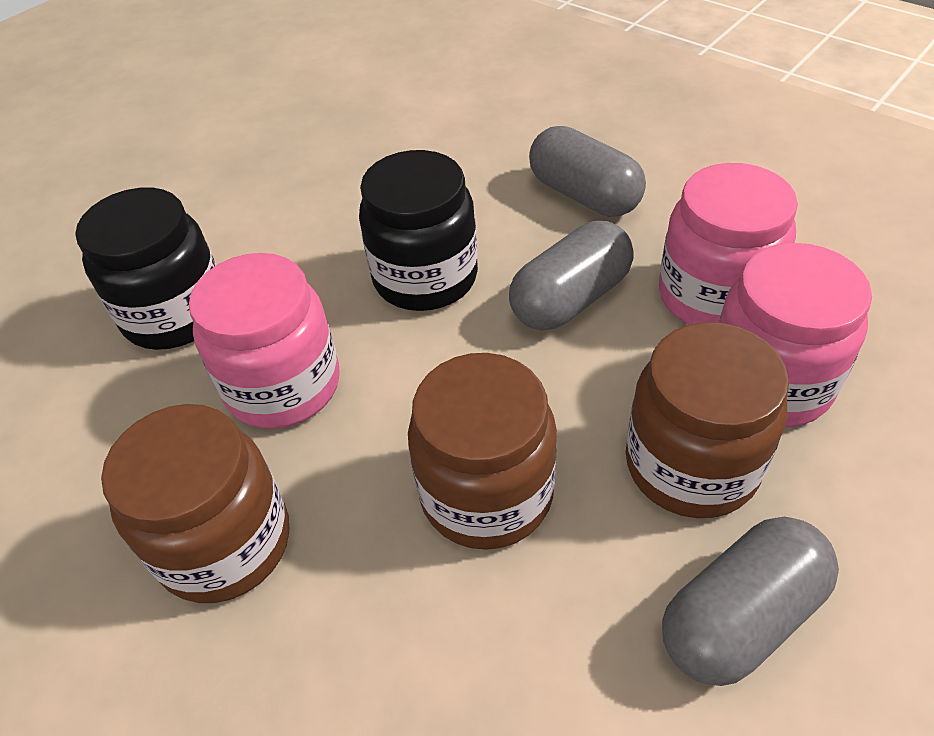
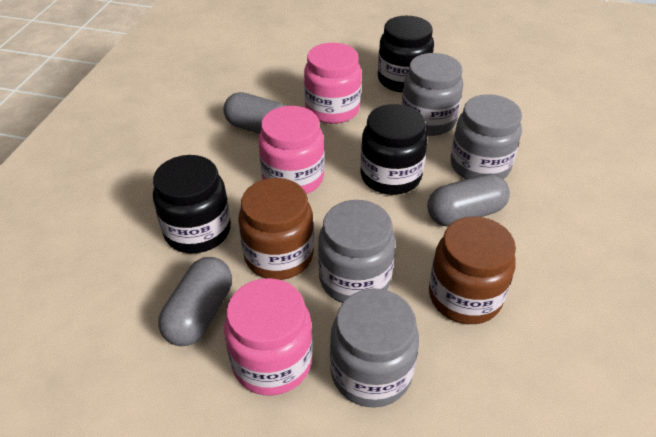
black jar: 2 -> 3
brown jar: 3 -> 2
grey jar: 0 -> 4

